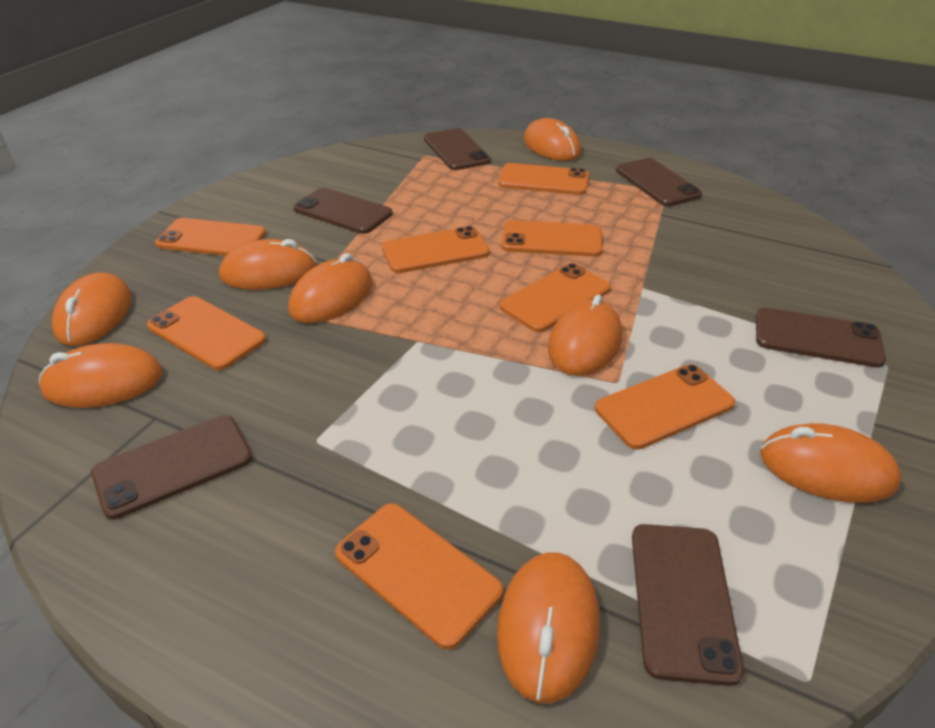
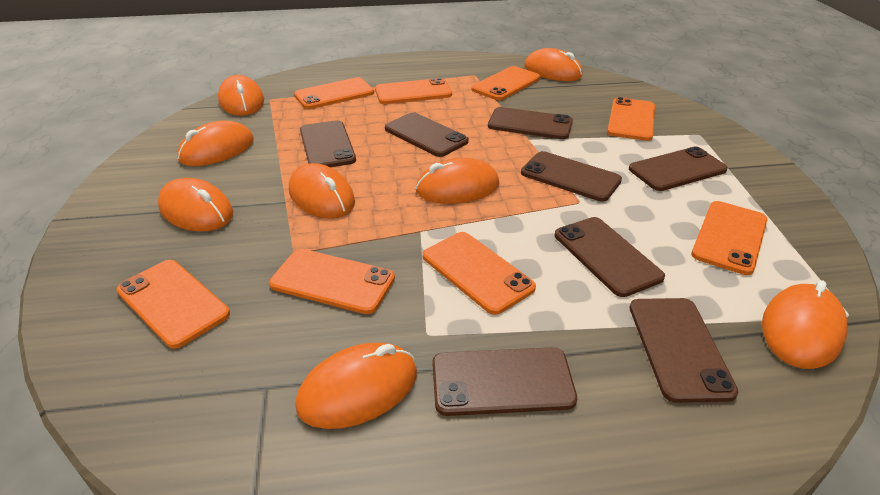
brown phone: 6 -> 8

